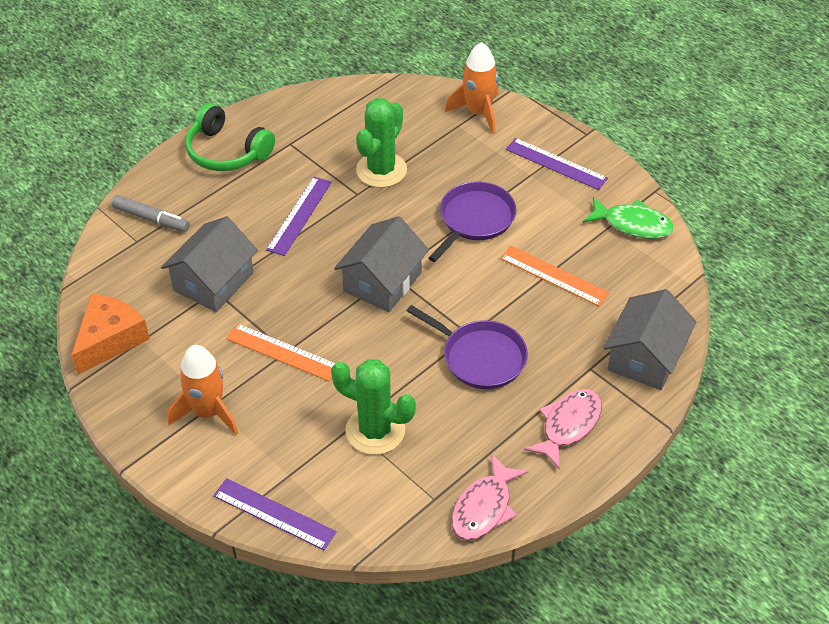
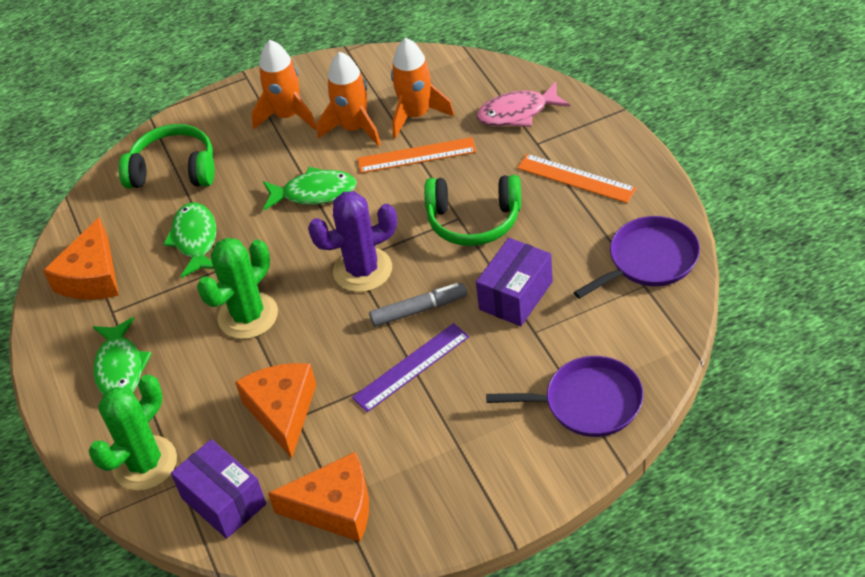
green fish: 1 -> 3
green headphones: 1 -> 2
grey house: 3 -> 0
orange cheese: 1 -> 3
orange rocket: 2 -> 3
pink fish: 2 -> 1
purple box: 0 -> 2
purple cactus: 0 -> 1
purple ruler: 3 -> 1

